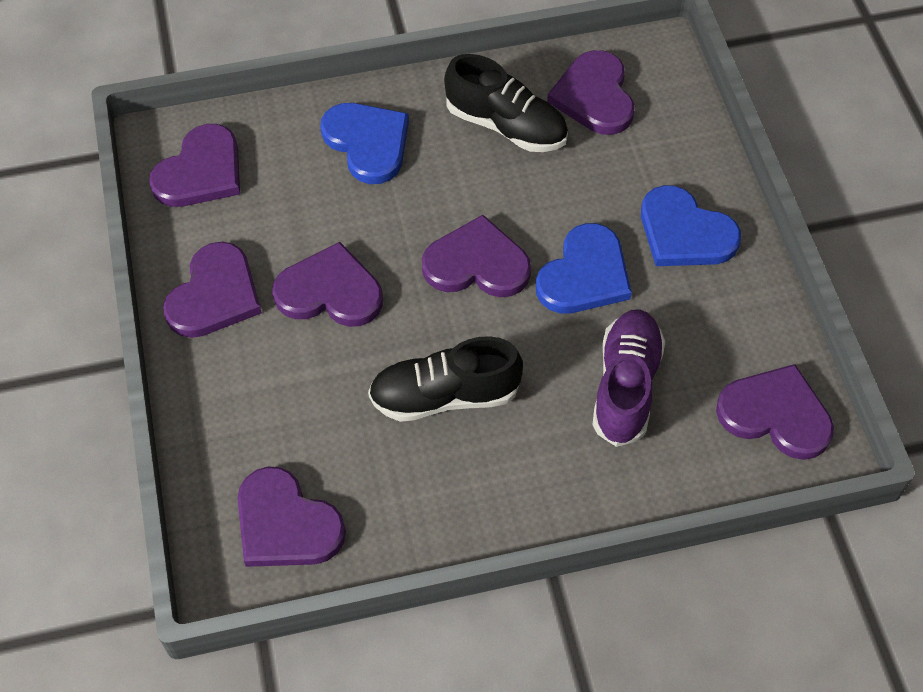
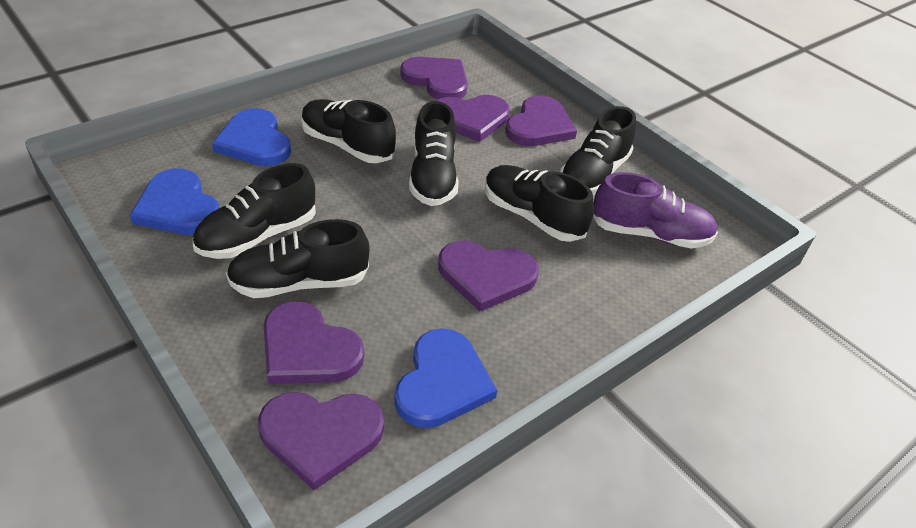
black shoe: 2 -> 6
purple heart: 7 -> 6

